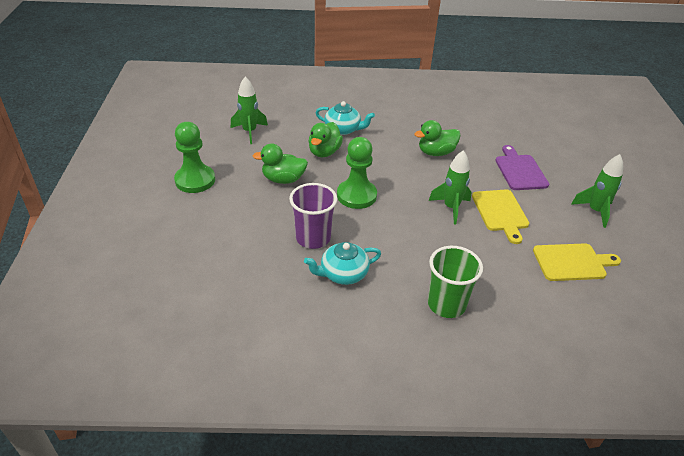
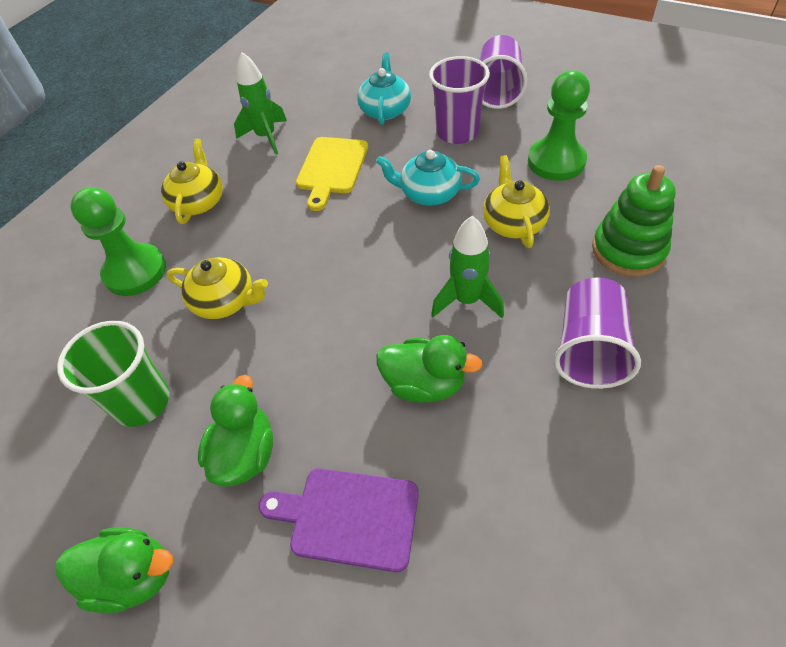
green rocket: 3 -> 2
green stacking toy: 0 -> 1
purple cup: 1 -> 3
yellow cutting board: 2 -> 1
yellow teapot: 0 -> 3

